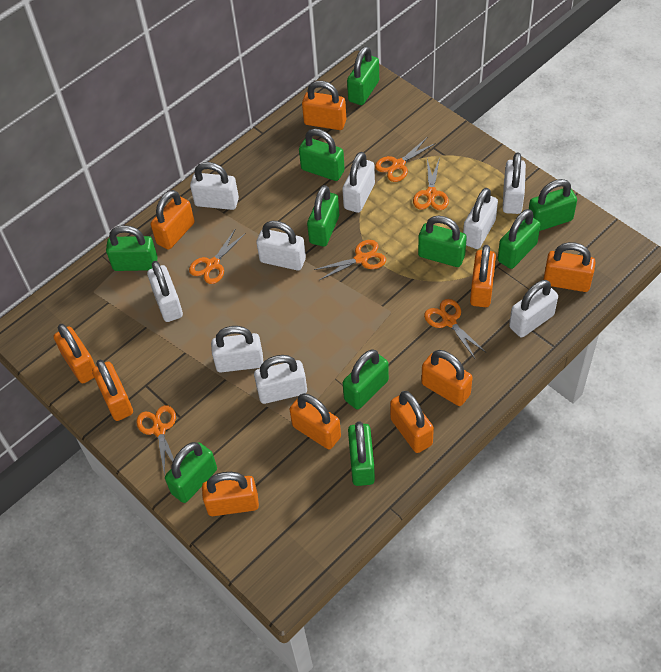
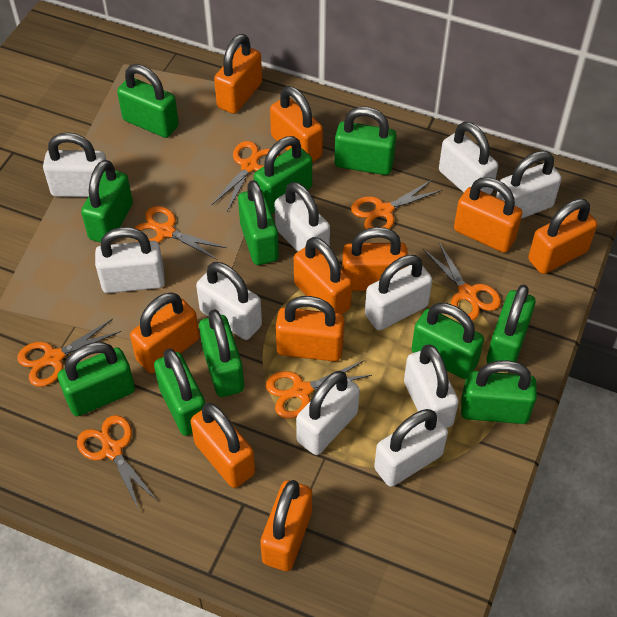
green padlock: 10 -> 11
orange scissors: 6 -> 7
white padlock: 9 -> 10

